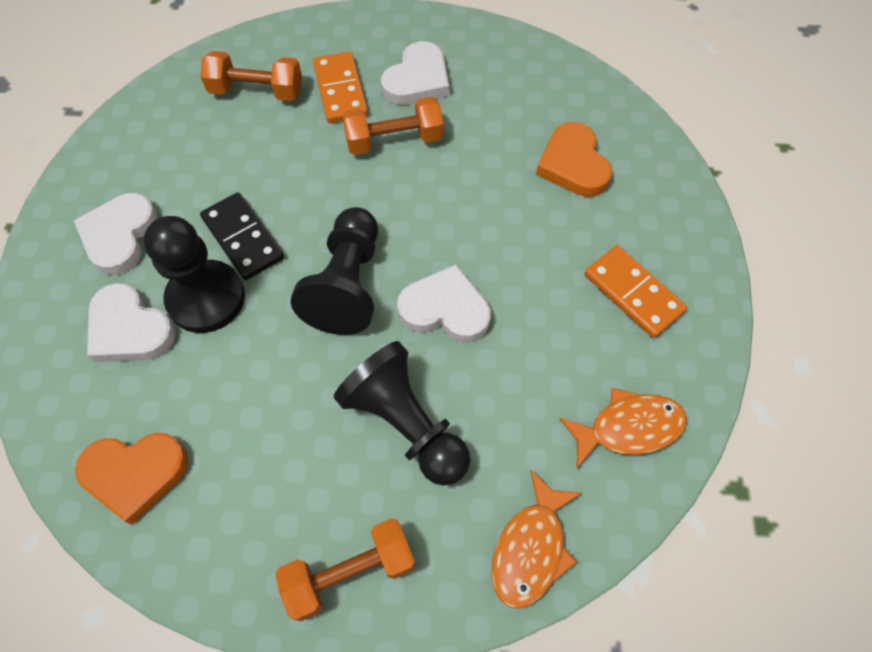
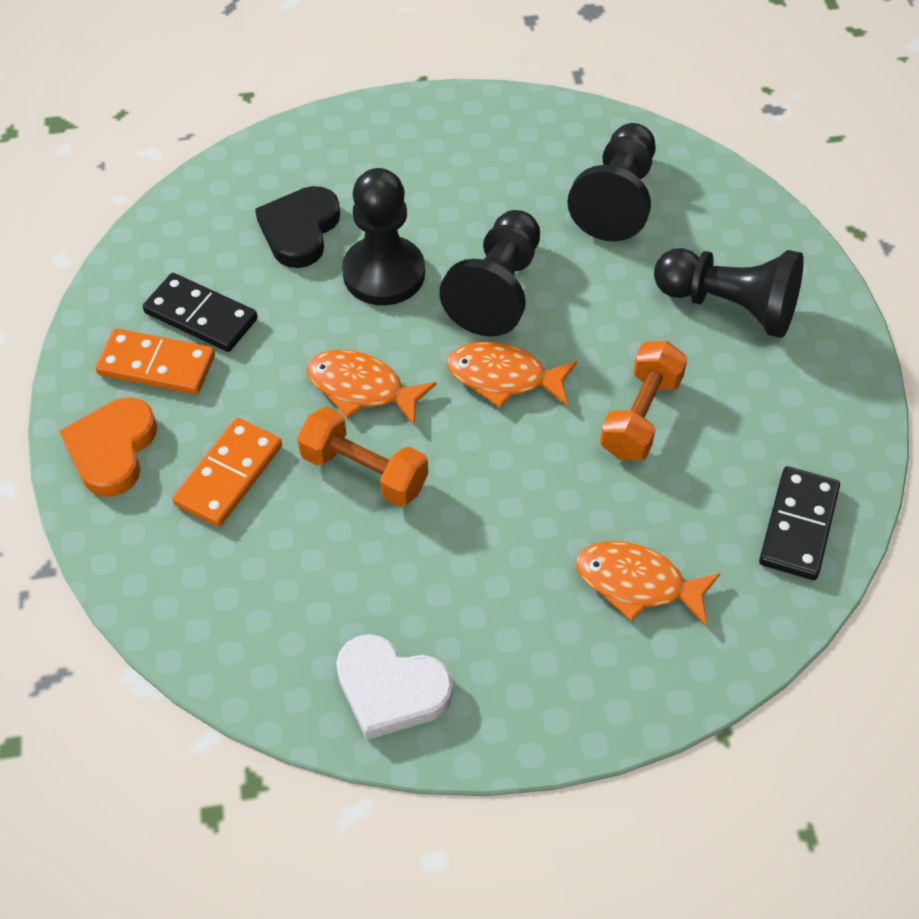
black domino: 1 -> 2
black heart: 0 -> 1
black pawn: 3 -> 4
orange dumbbell: 3 -> 2
orange fish: 2 -> 3
orange heart: 2 -> 1
white heart: 4 -> 1

